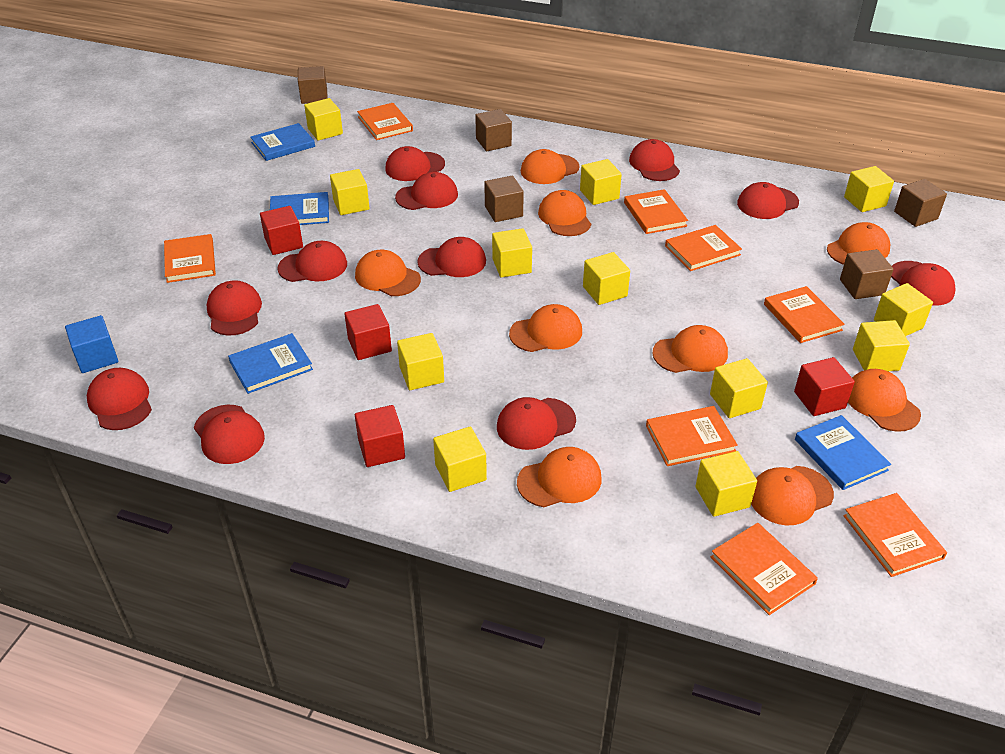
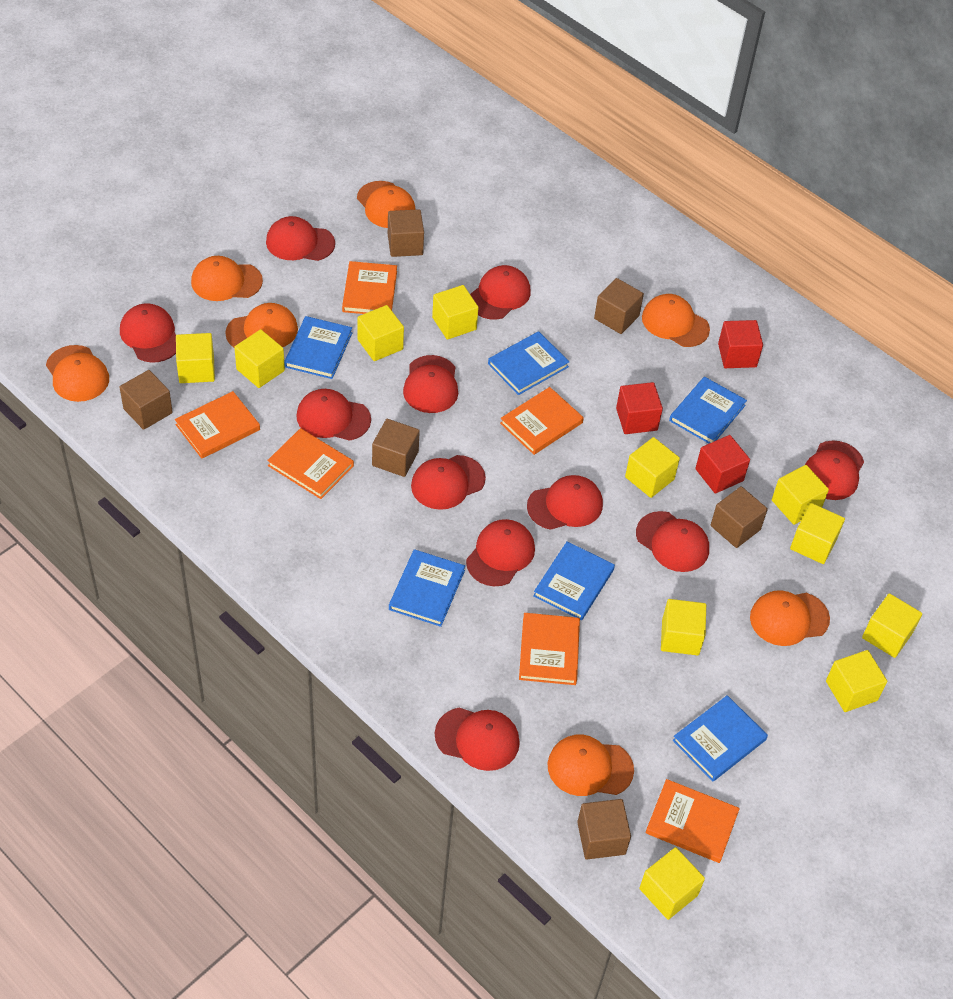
blue book: 4 -> 6
blue cube: 1 -> 0
brown cube: 5 -> 6
orange book: 8 -> 6
orange cap: 9 -> 7
red cube: 4 -> 3
yellow cube: 12 -> 11

